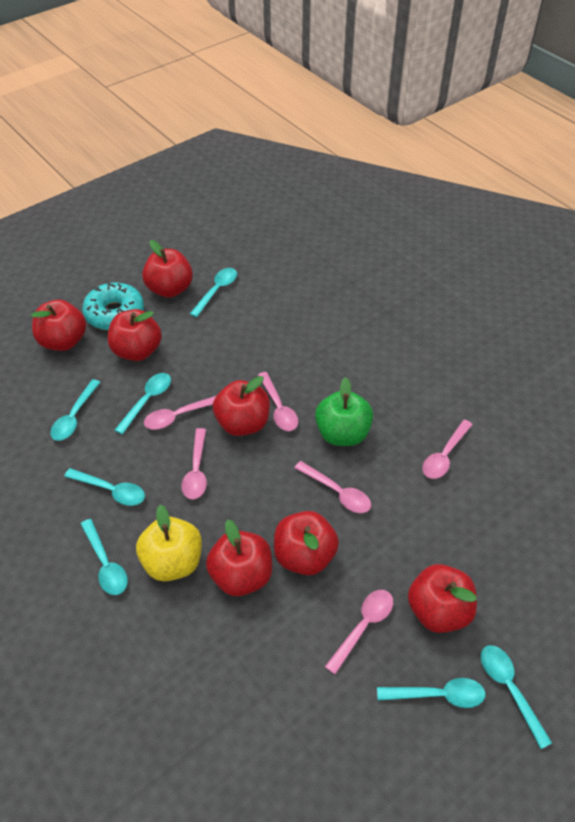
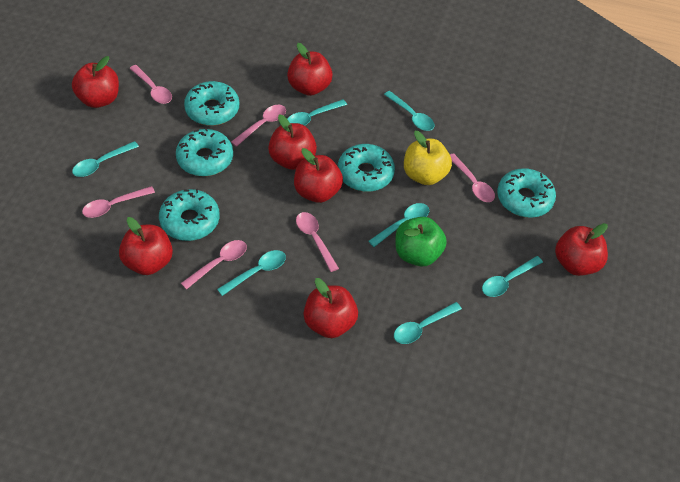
turquoise donut: 1 -> 5

